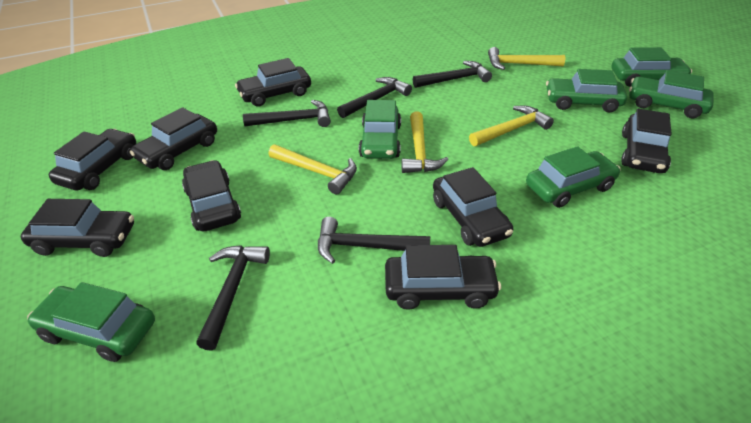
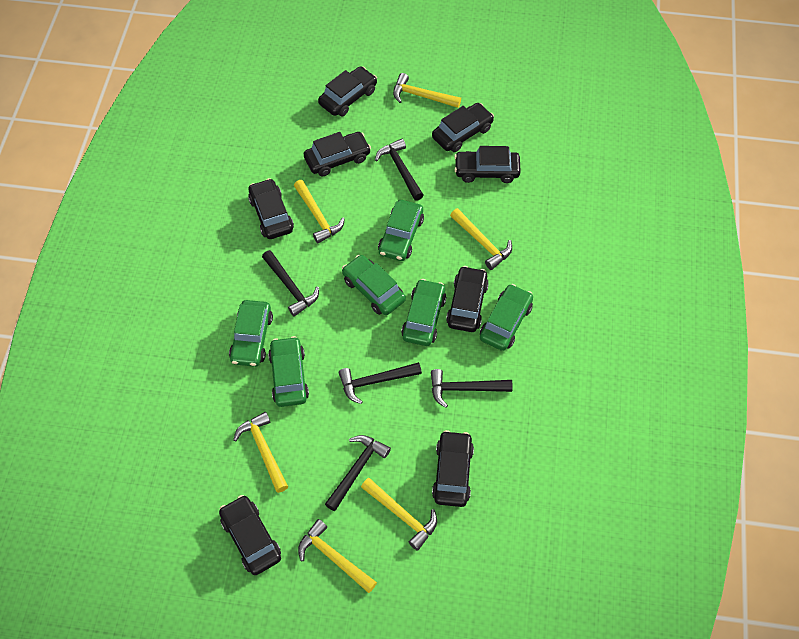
yellow hammer: 4 -> 6

